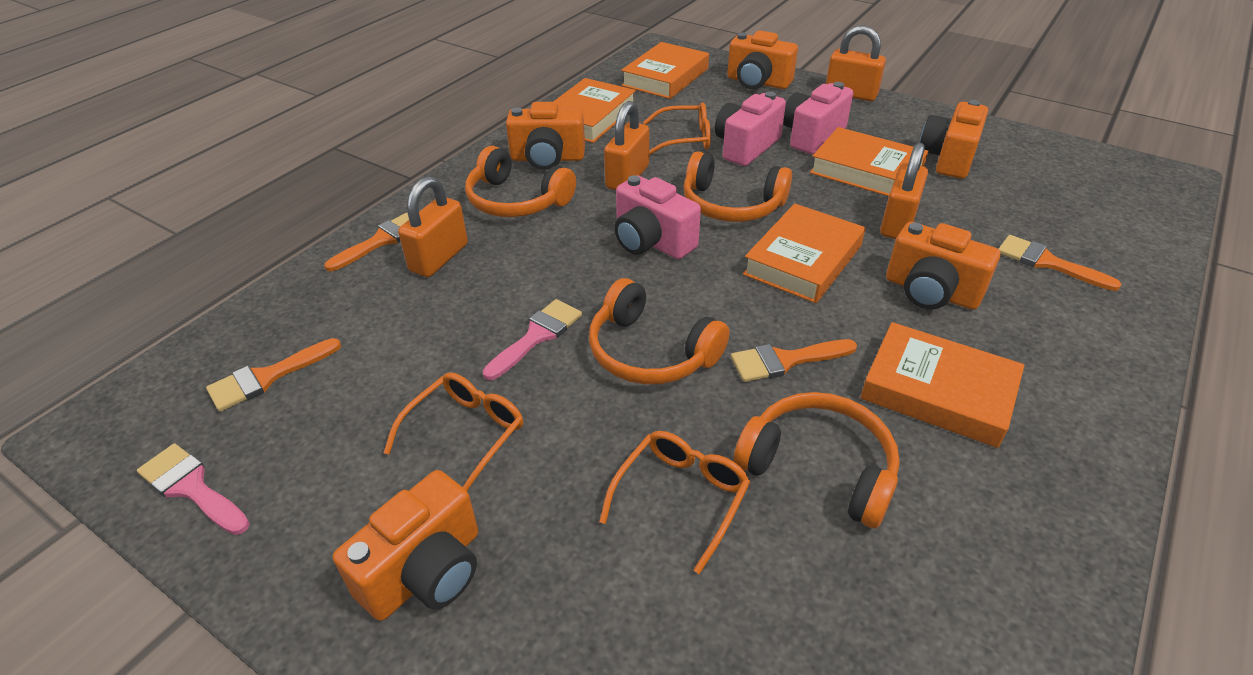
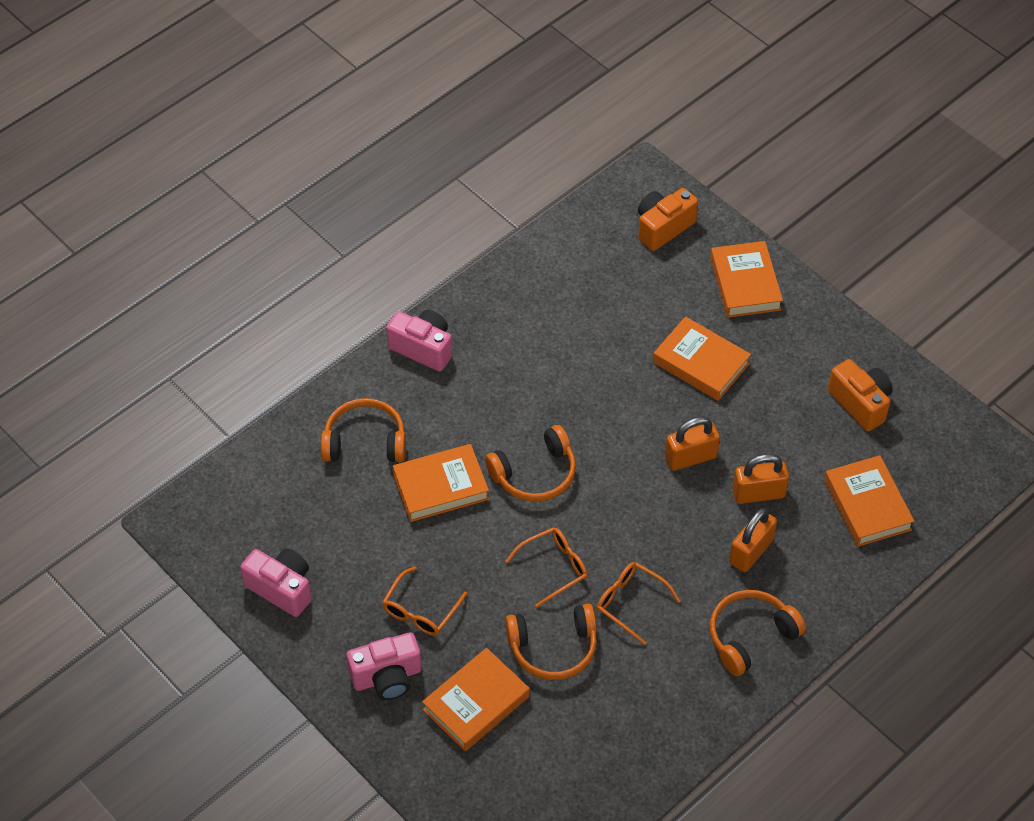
orange brush: 4 -> 0
orange camera: 5 -> 2
orange padlock: 4 -> 3
pink brush: 2 -> 0

